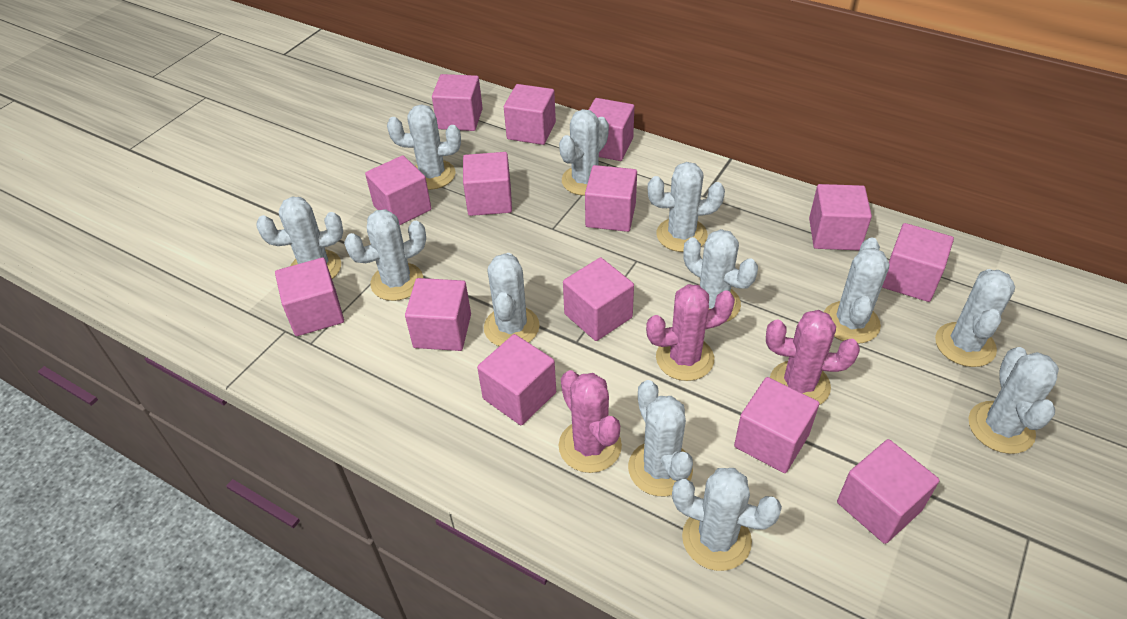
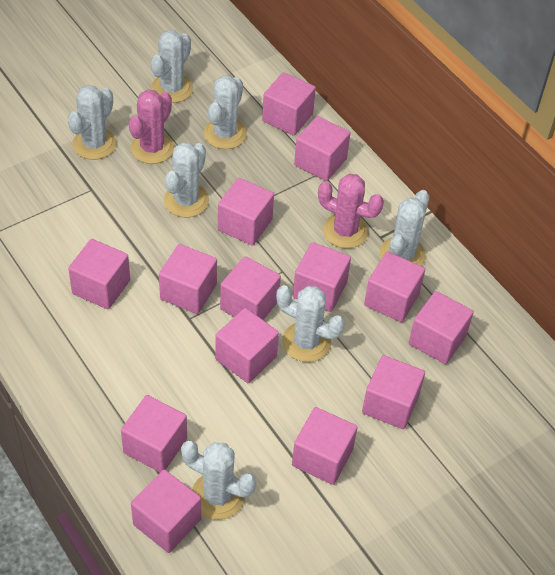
pink cactus: 3 -> 2
white cactus: 12 -> 7

